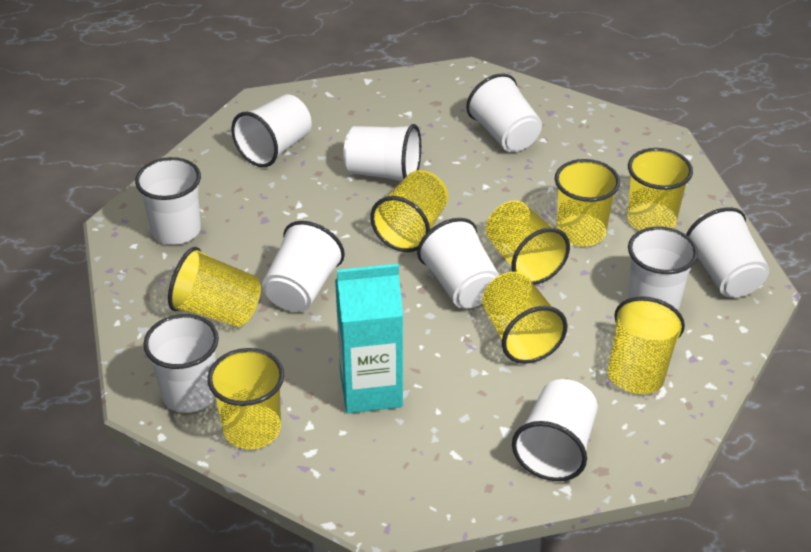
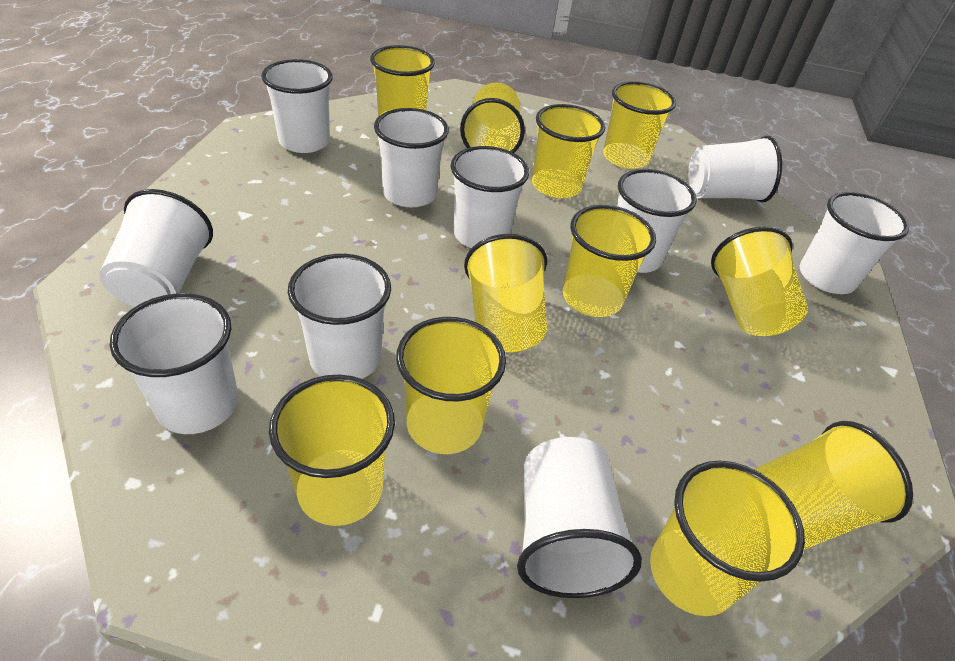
turquoise carton: 1 -> 0
yellow cup: 8 -> 11

